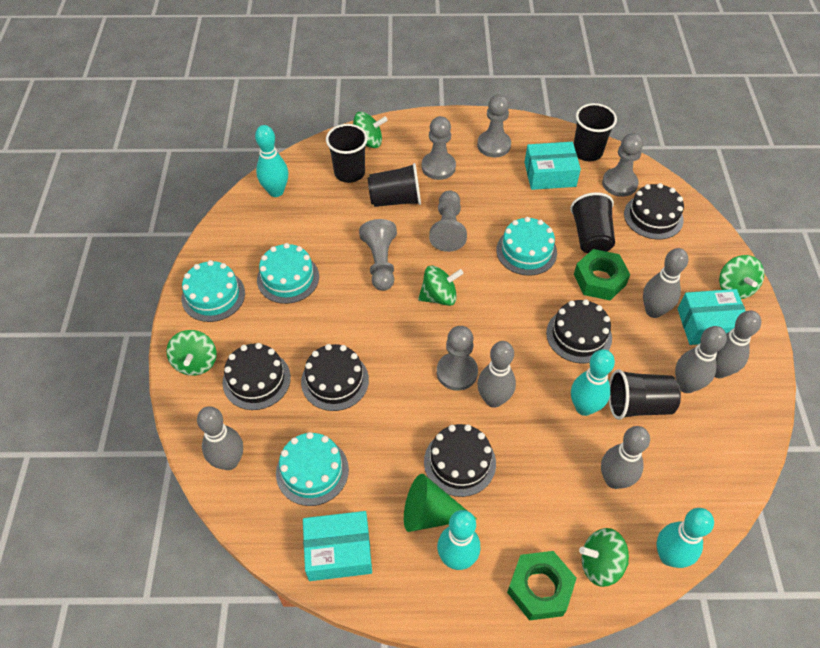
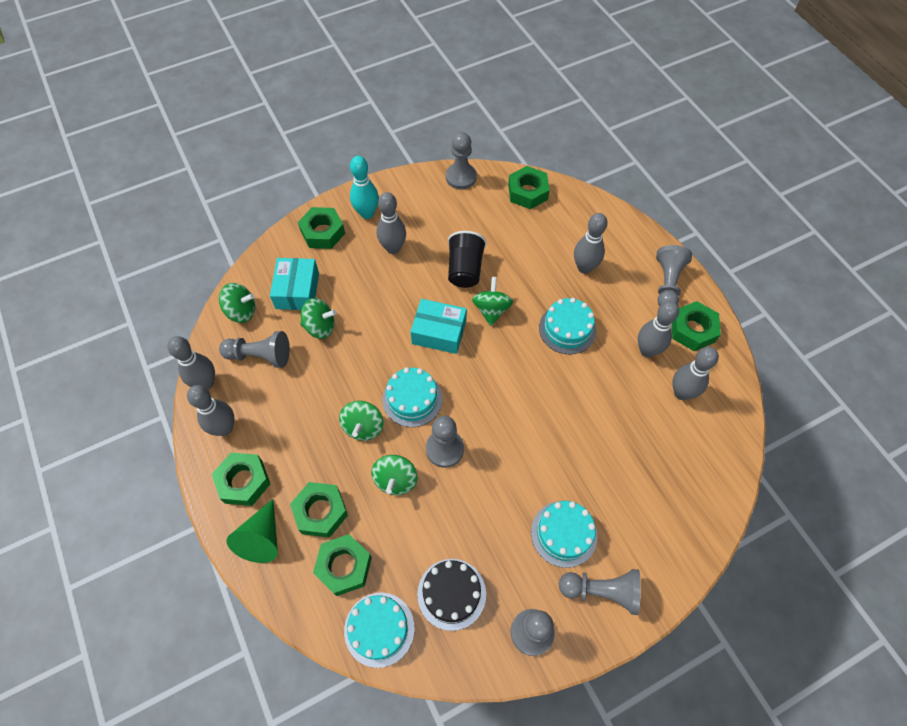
black cake: 5 -> 1
black cup: 5 -> 1
green nut: 2 -> 6
turquoise bowling pin: 4 -> 1
turquoise box: 3 -> 2

